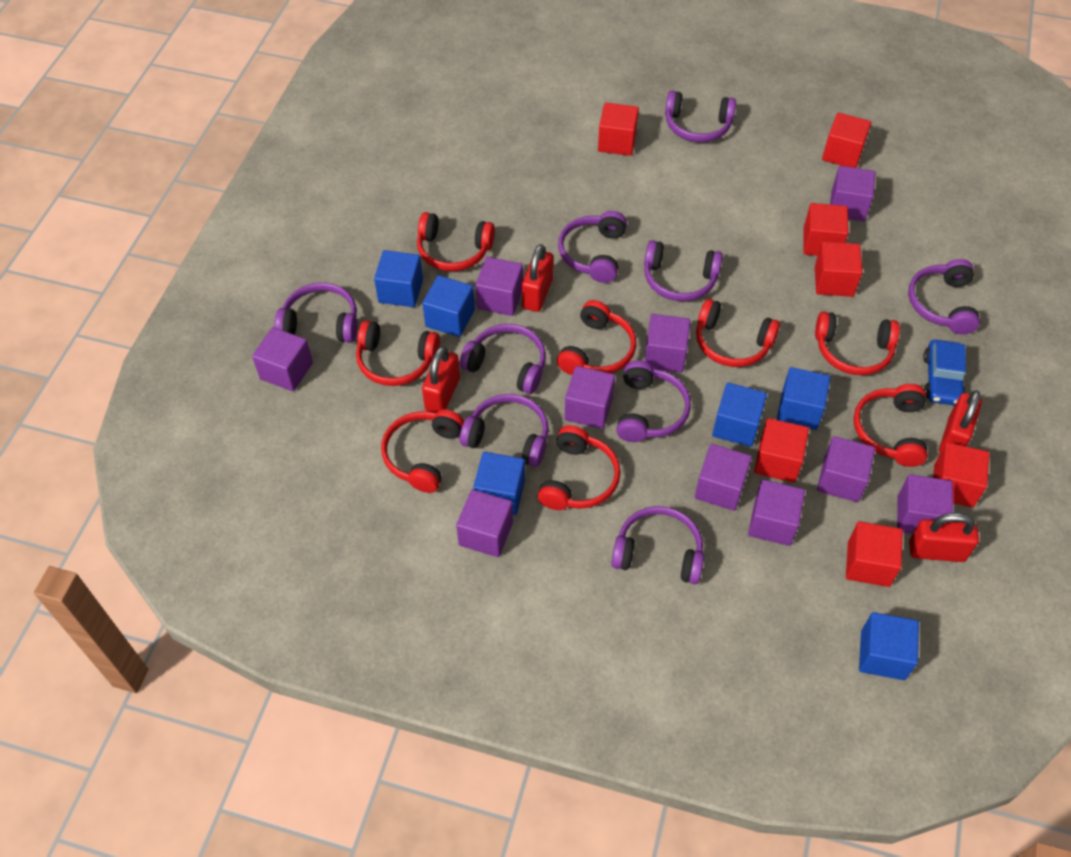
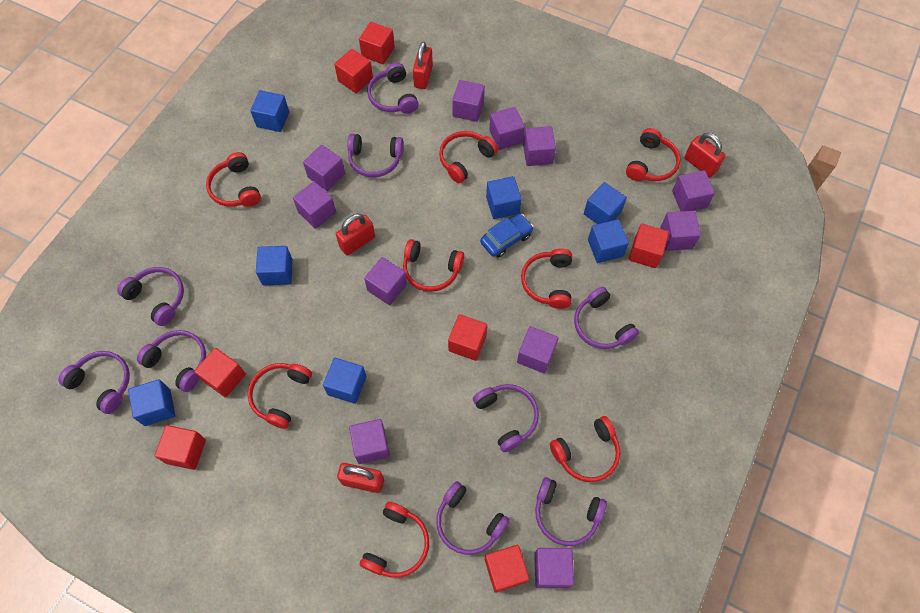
blue cube: 6 -> 7
purple cube: 10 -> 11

